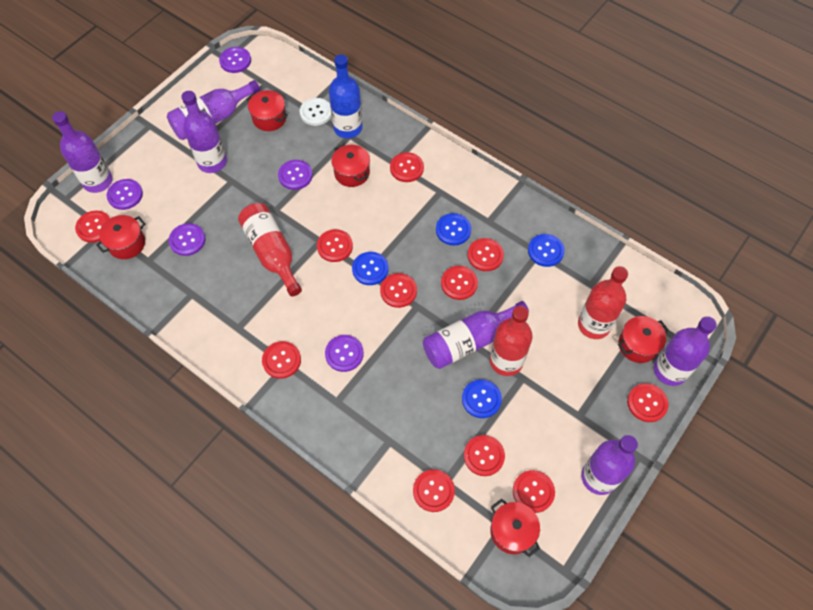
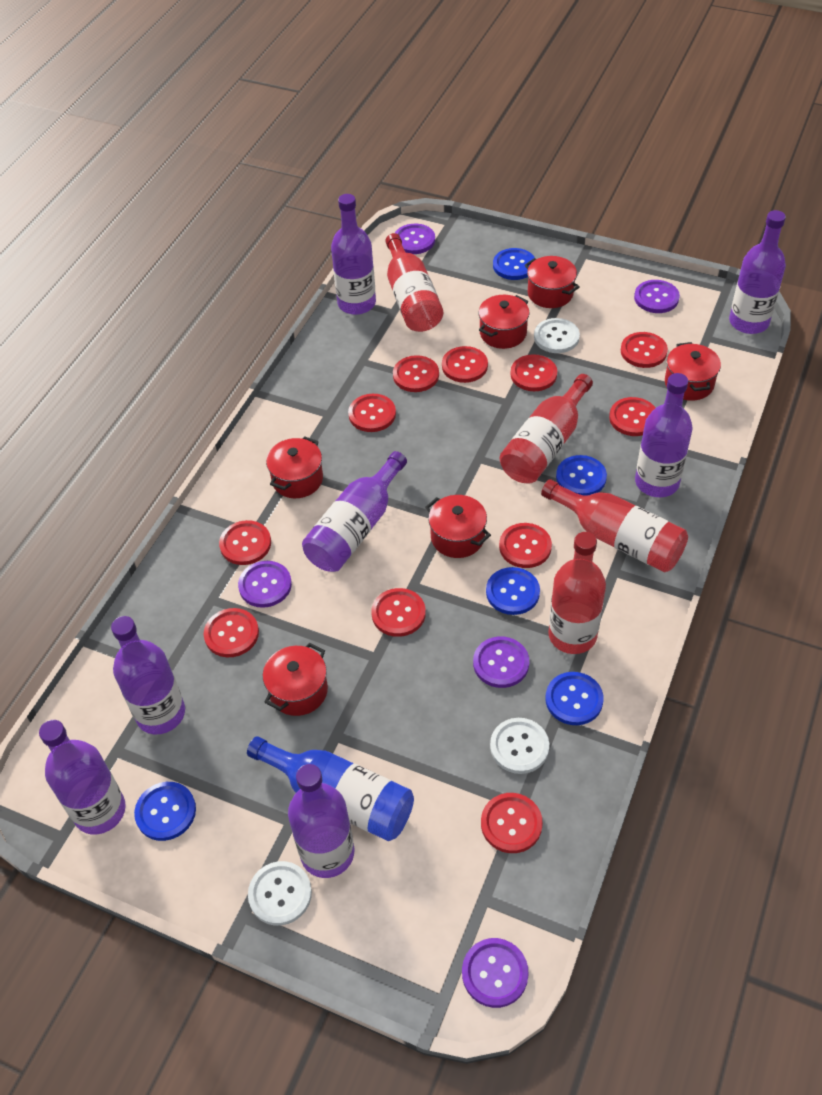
blue button: 4 -> 5
purple bottle: 6 -> 7
red bottle: 3 -> 4
red pot: 5 -> 6
white button: 1 -> 3

